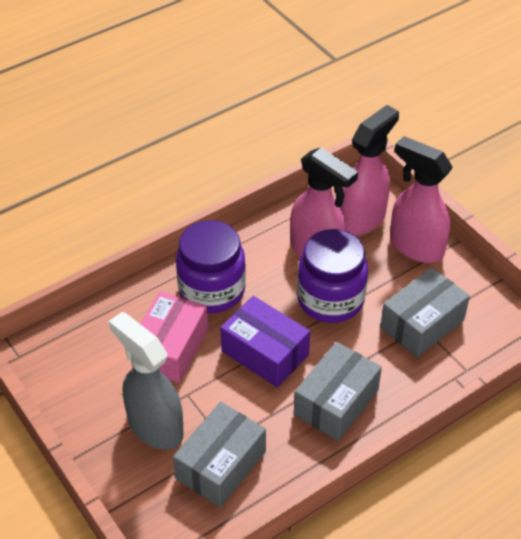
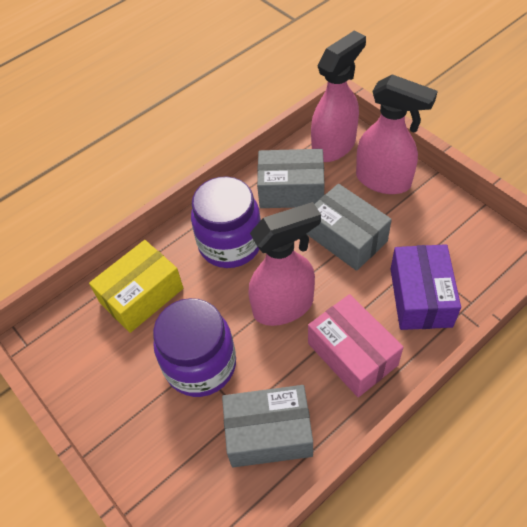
grey spray bottle: 1 -> 0
yellow box: 0 -> 1

